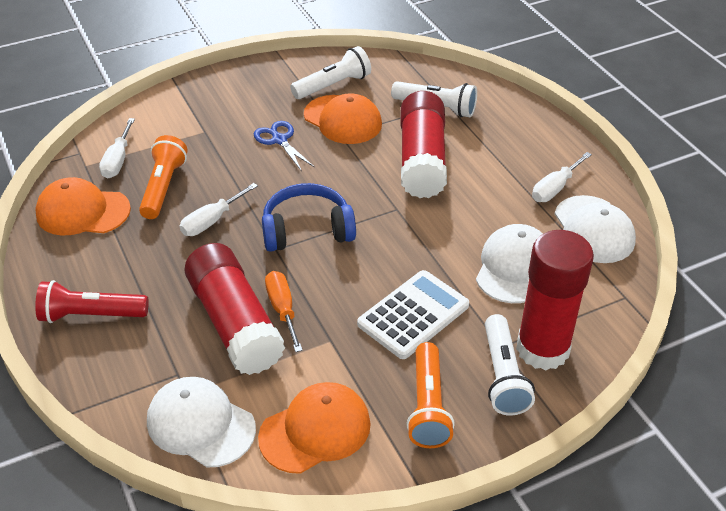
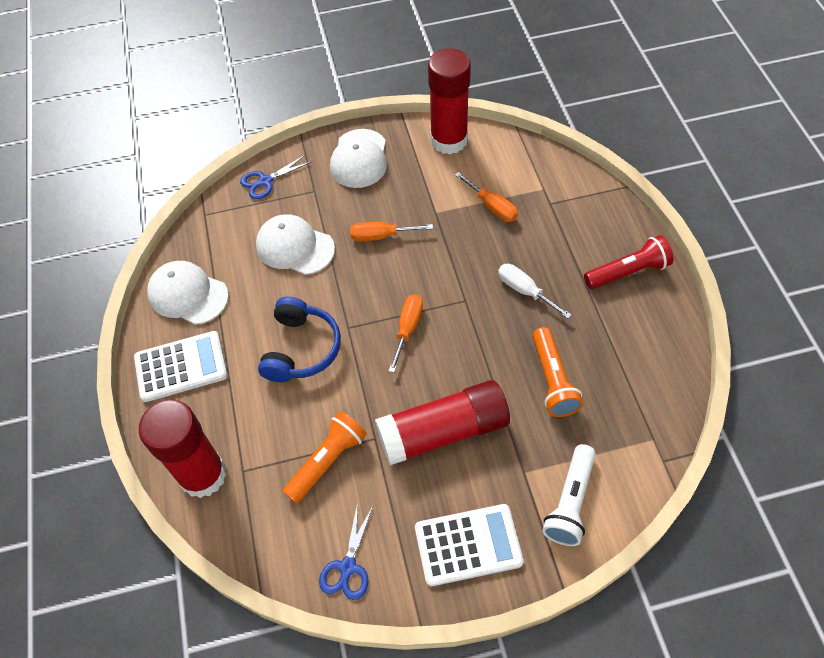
blue scissors: 1 -> 2
orange cap: 3 -> 0
orange screwdriver: 1 -> 3
white calculator: 1 -> 2
white flashlight: 3 -> 1
white screwdriver: 3 -> 1

